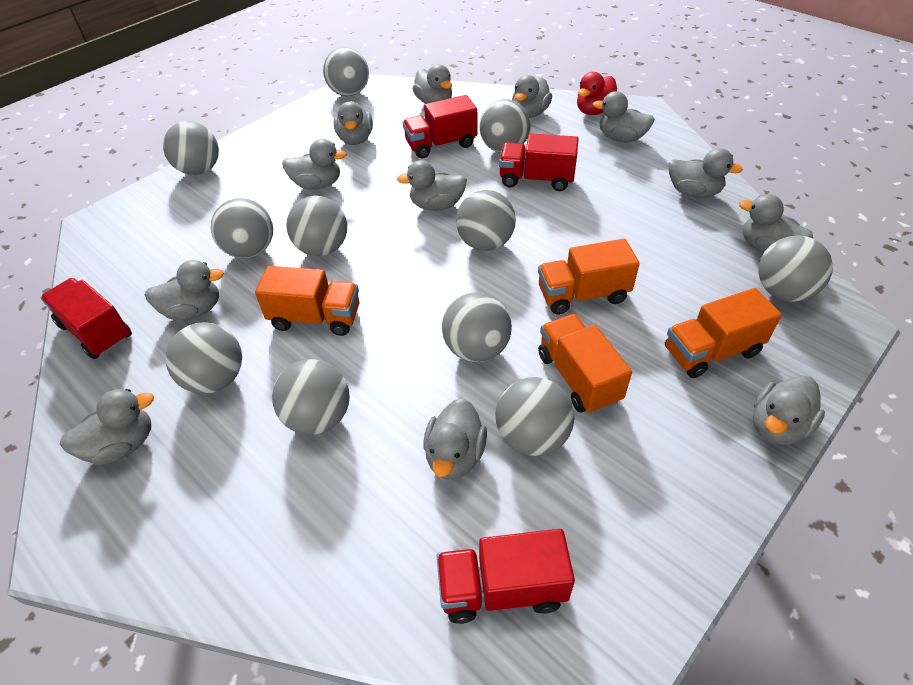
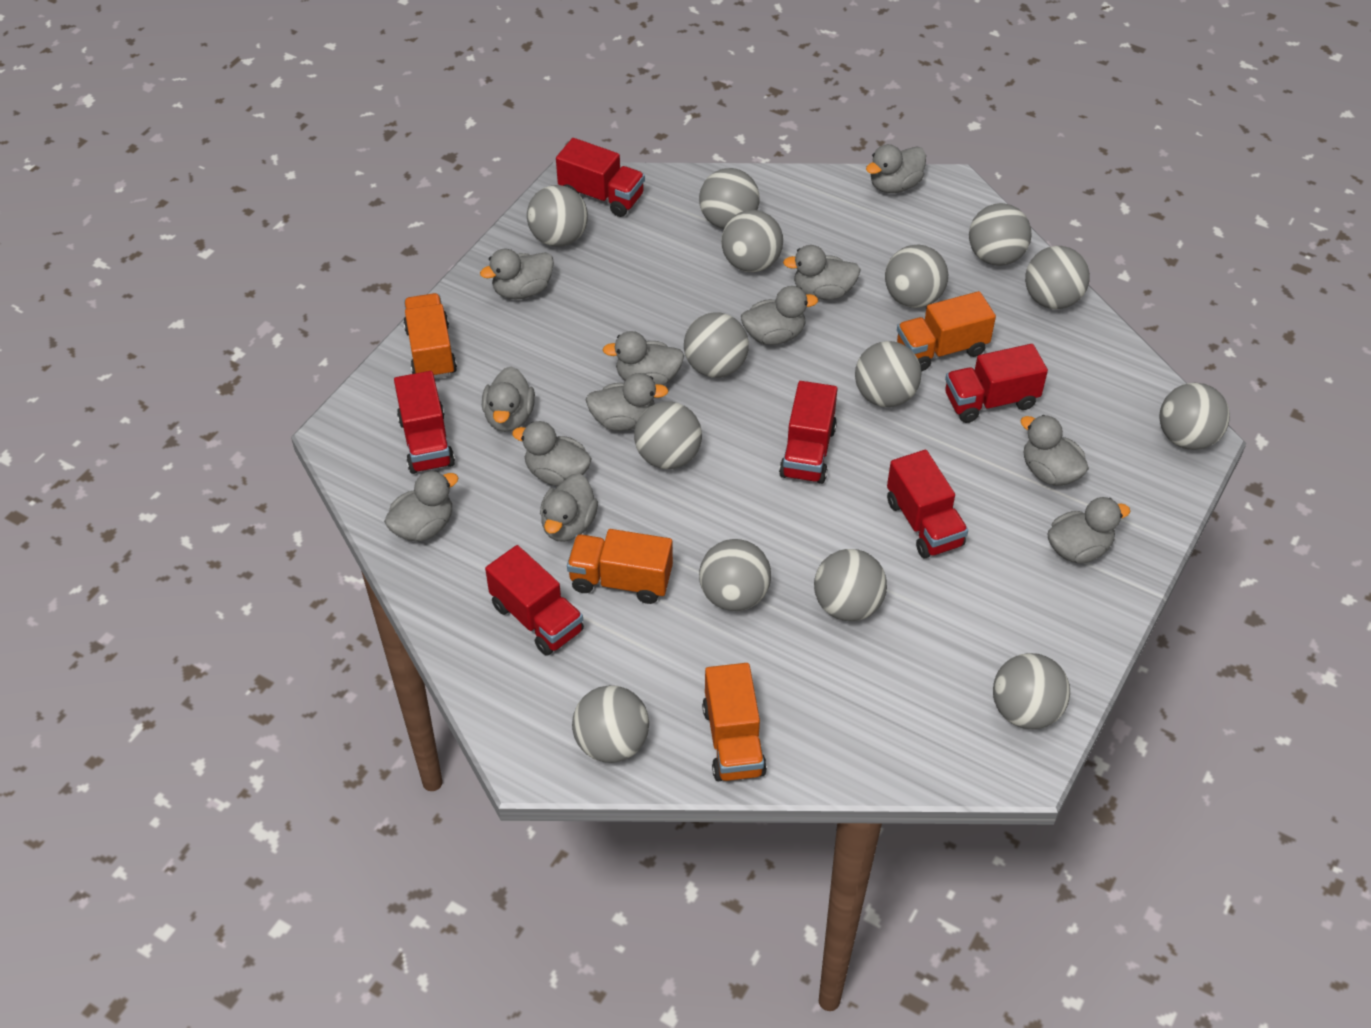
grey ball: 11 -> 14
red duck: 1 -> 0
red truck: 4 -> 6

